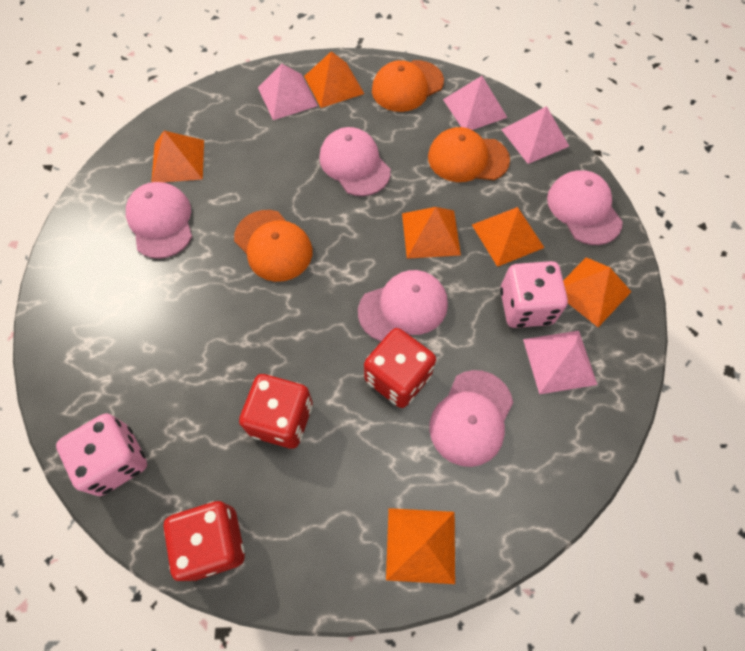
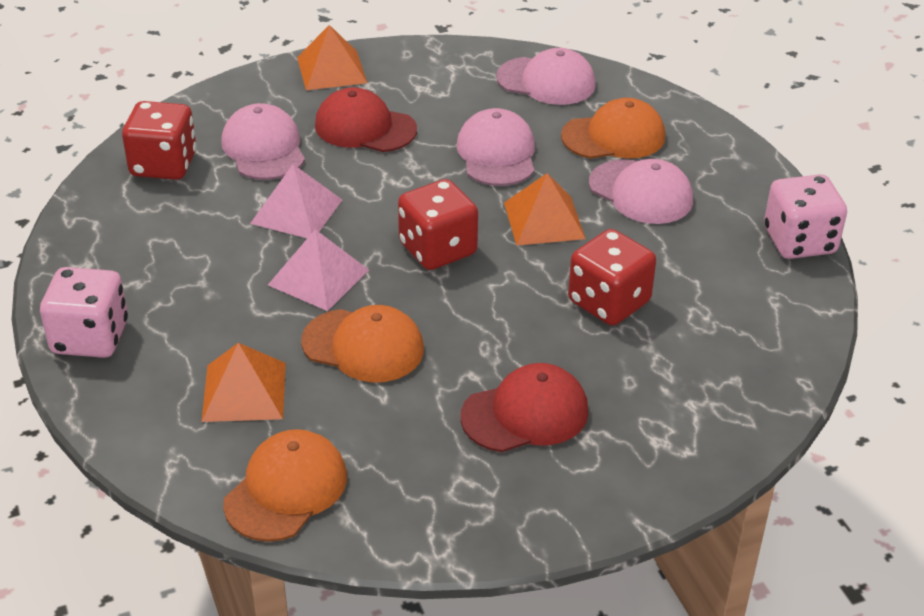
orange pyramid: 6 -> 3
pink cap: 5 -> 4
pink pyramid: 4 -> 2
red cap: 0 -> 2

